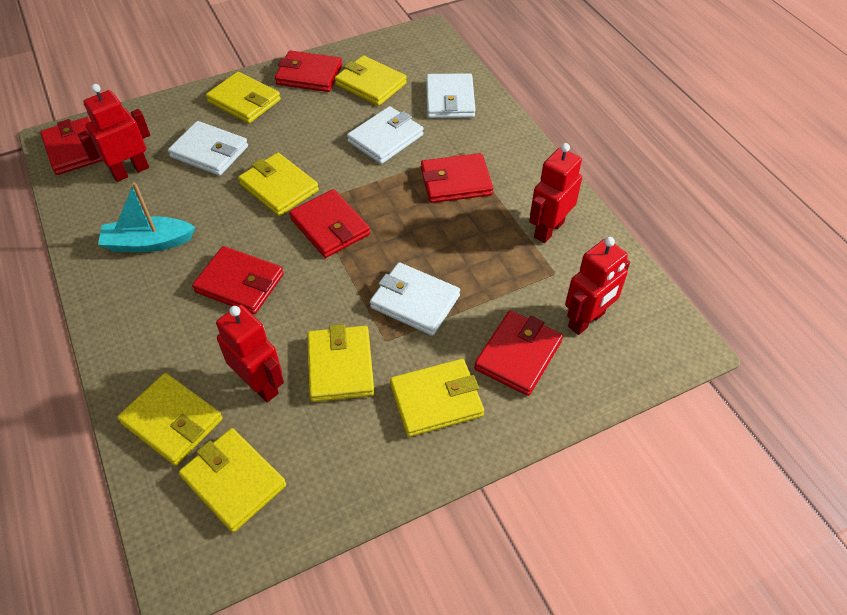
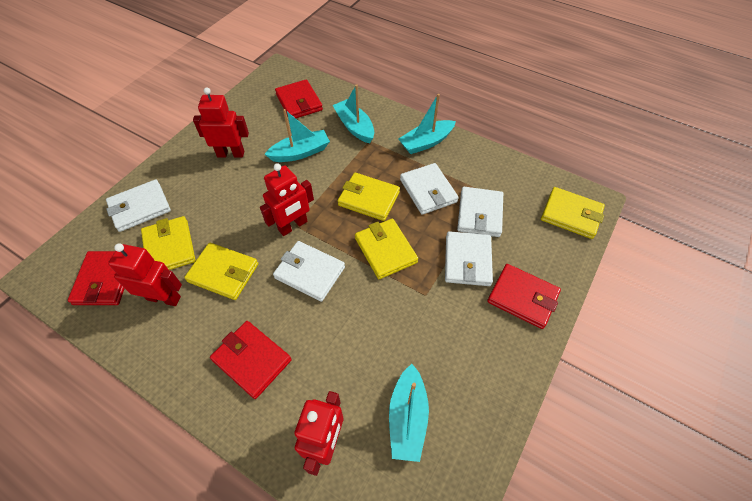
red wallet: 6 -> 4
turquoise boat: 1 -> 4
white wallet: 4 -> 5
yellow wallet: 7 -> 5

